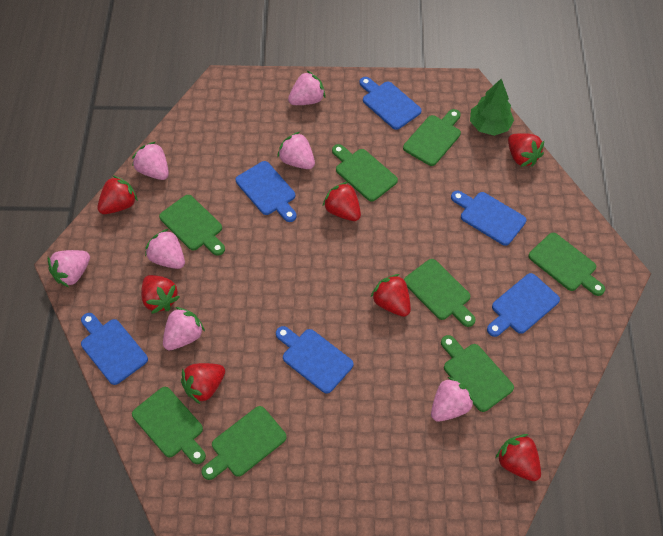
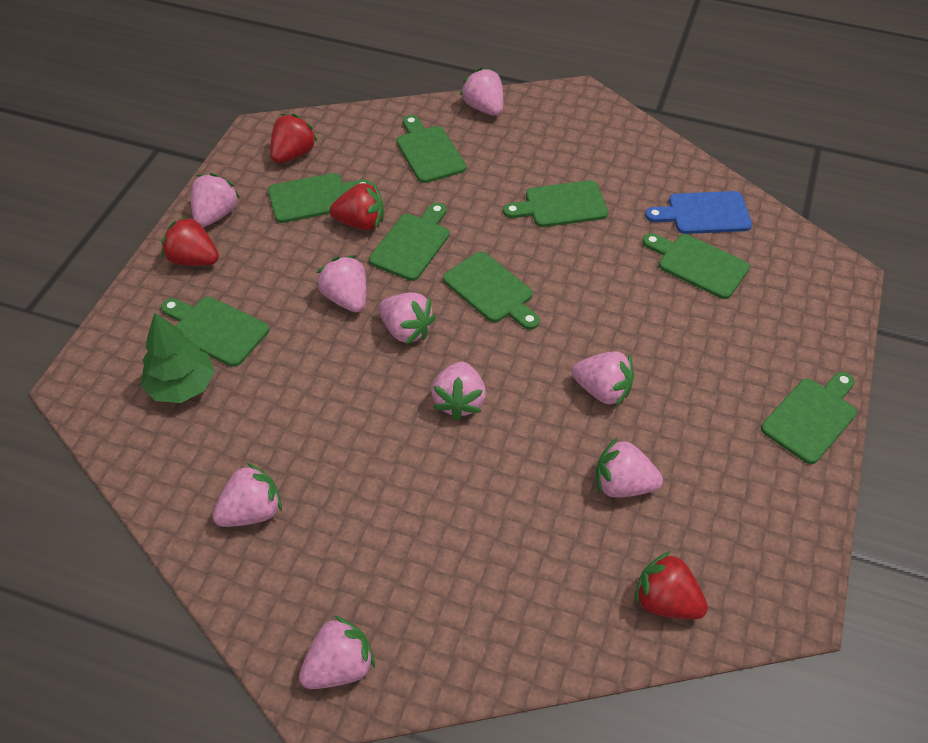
blue cutting board: 6 -> 1
pink strawberry: 7 -> 9
red strawberry: 7 -> 4

